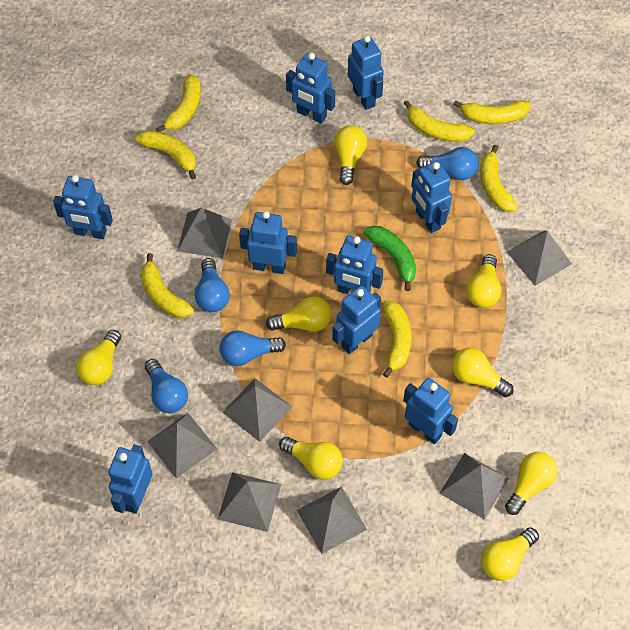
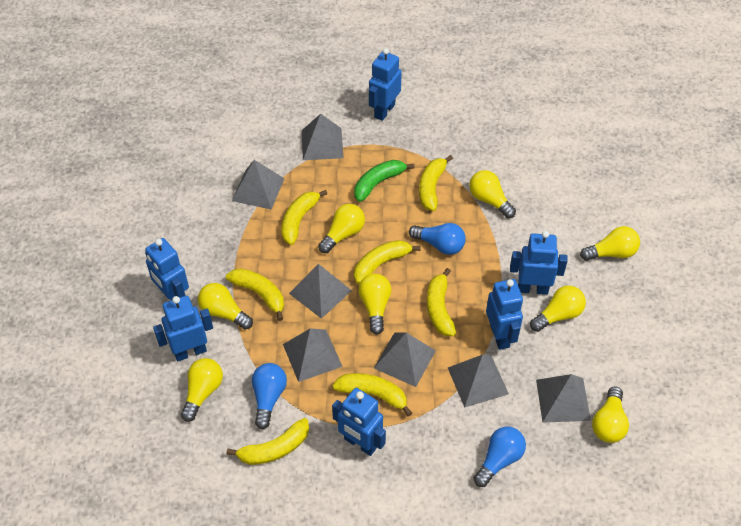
blue light bulb: 4 -> 3
blue robot: 9 -> 6

